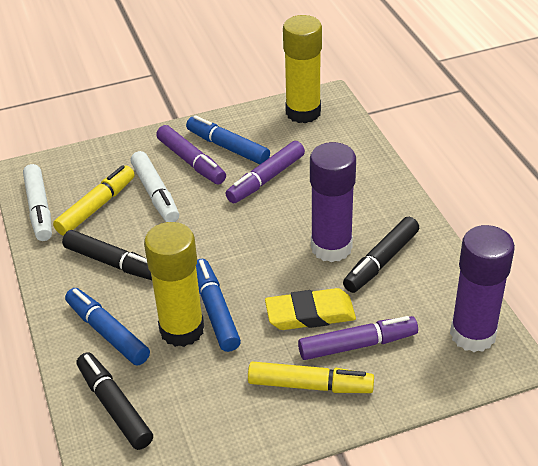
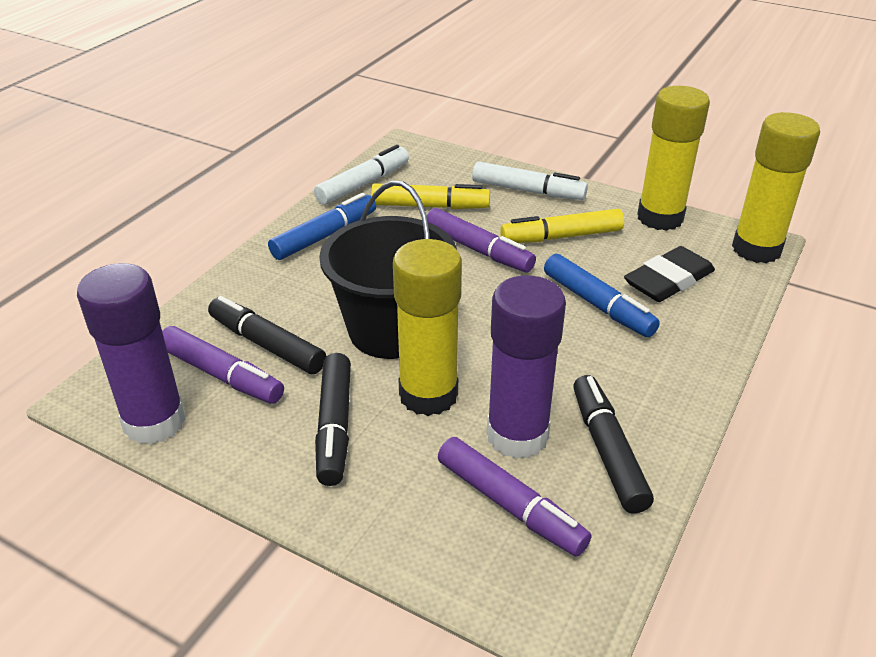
black bucket: 0 -> 1
black eraser: 0 -> 1
blue marker: 3 -> 2
yellow eraser: 1 -> 0
yellow glue stick: 2 -> 3

